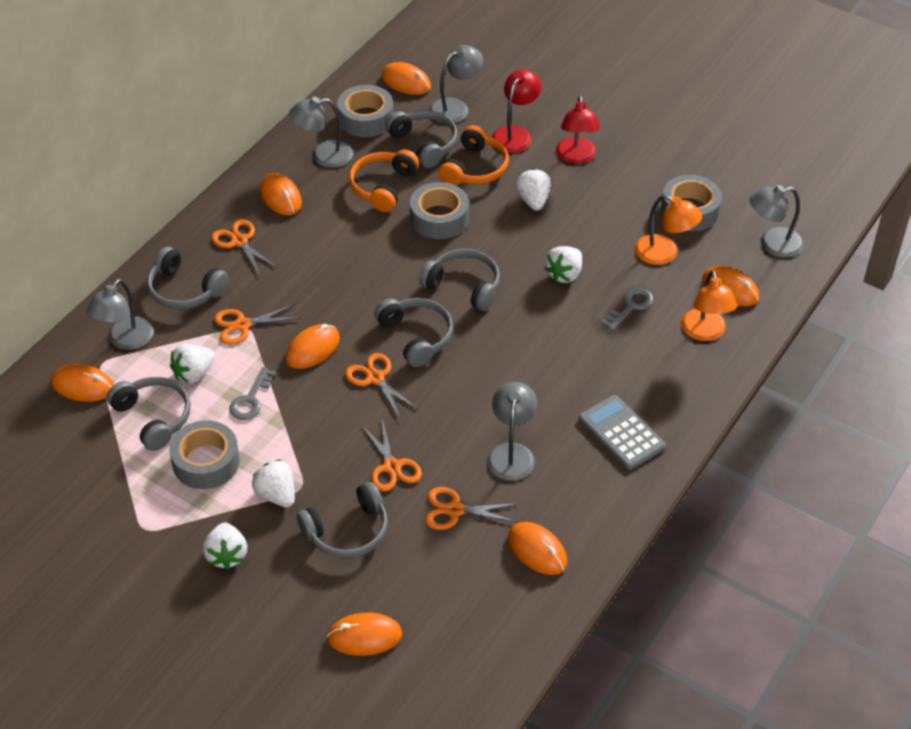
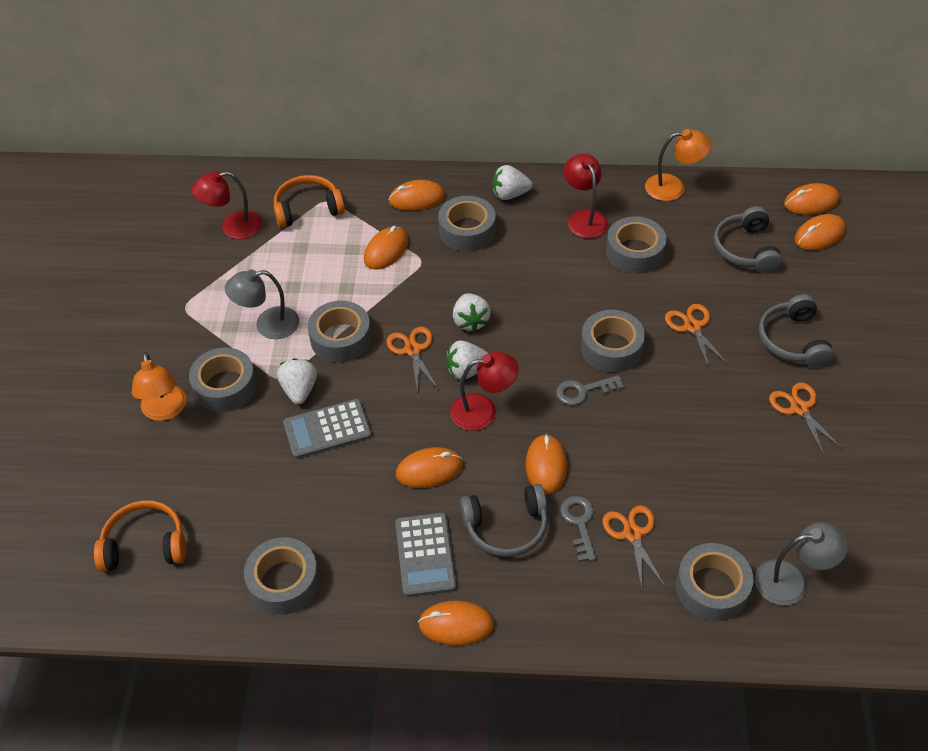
grey calculator: 1 -> 2
grey headphones: 6 -> 3
grey lamp: 5 -> 2
grey tape: 4 -> 7
orange scissors: 5 -> 4
red lamp: 2 -> 3
white strawberry: 5 -> 4

